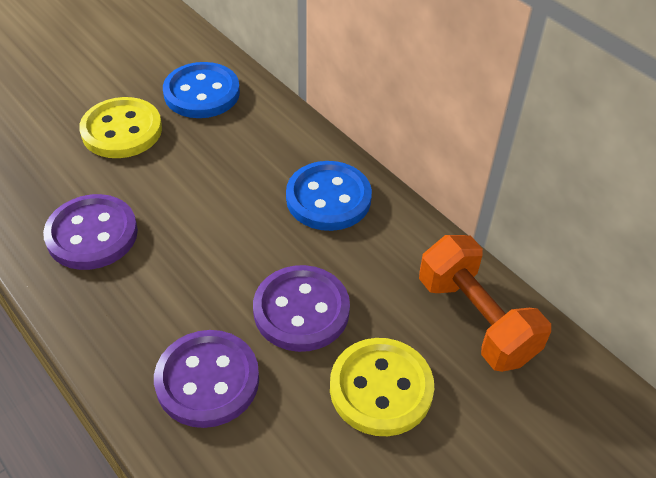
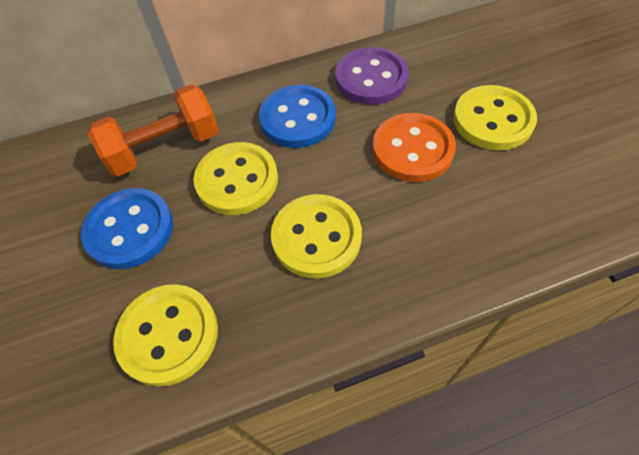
orange button: 0 -> 1
purple button: 3 -> 1
yellow button: 2 -> 4

